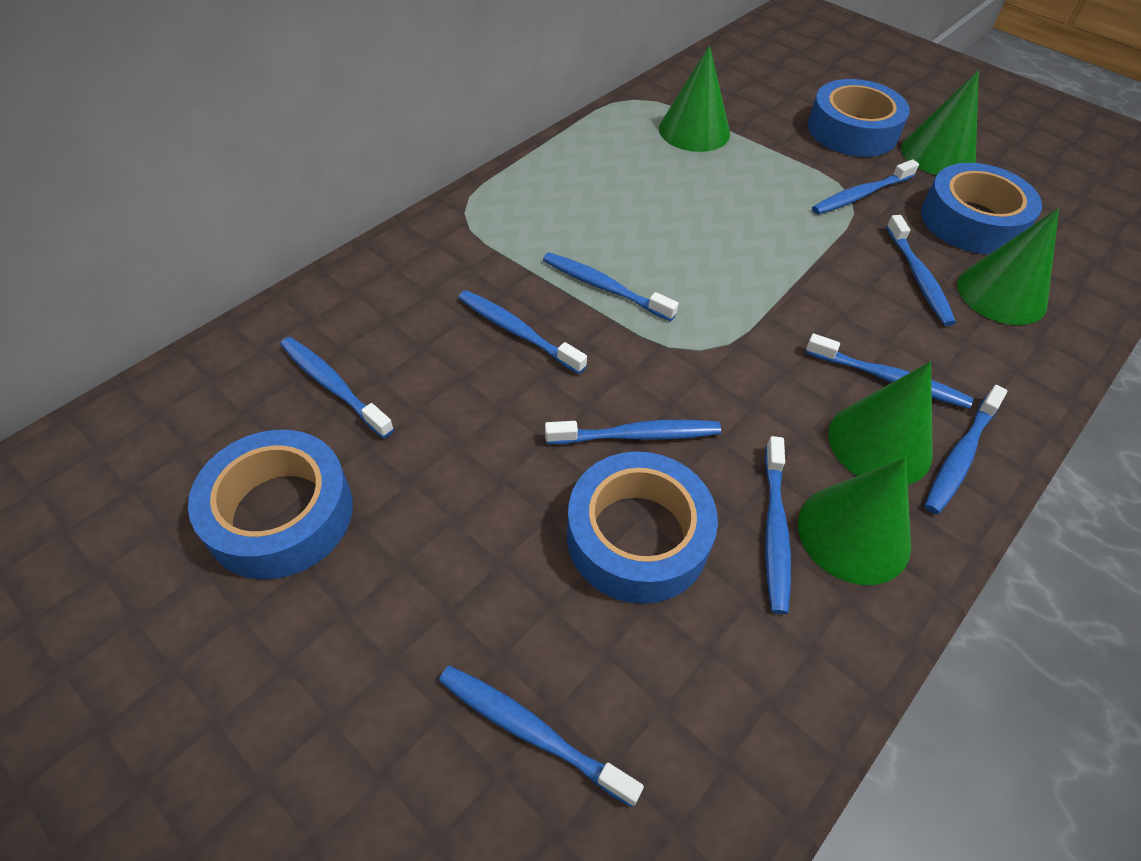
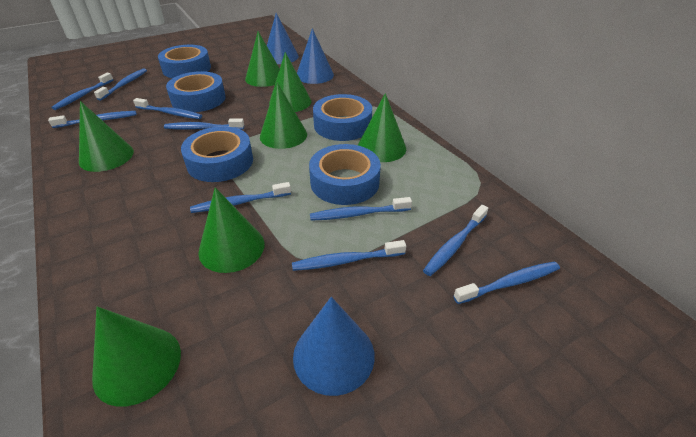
blue cone: 0 -> 3
blue tape: 4 -> 5
green cone: 5 -> 7

